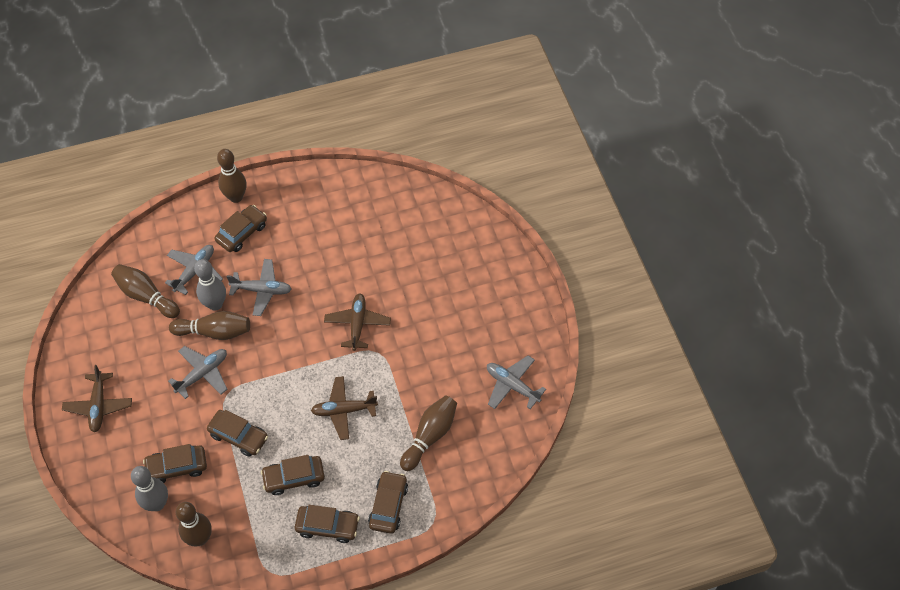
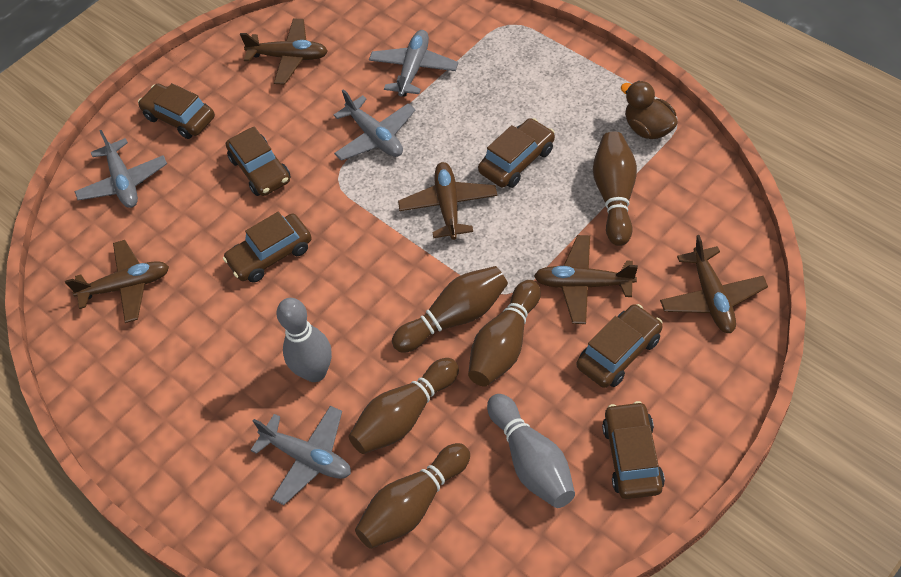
brown duck: 0 -> 1
brown plane: 3 -> 5

